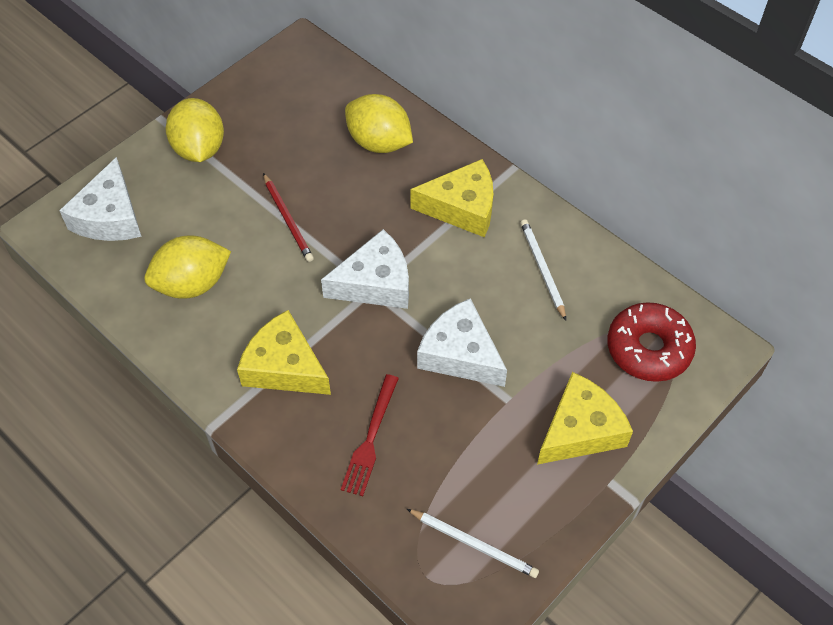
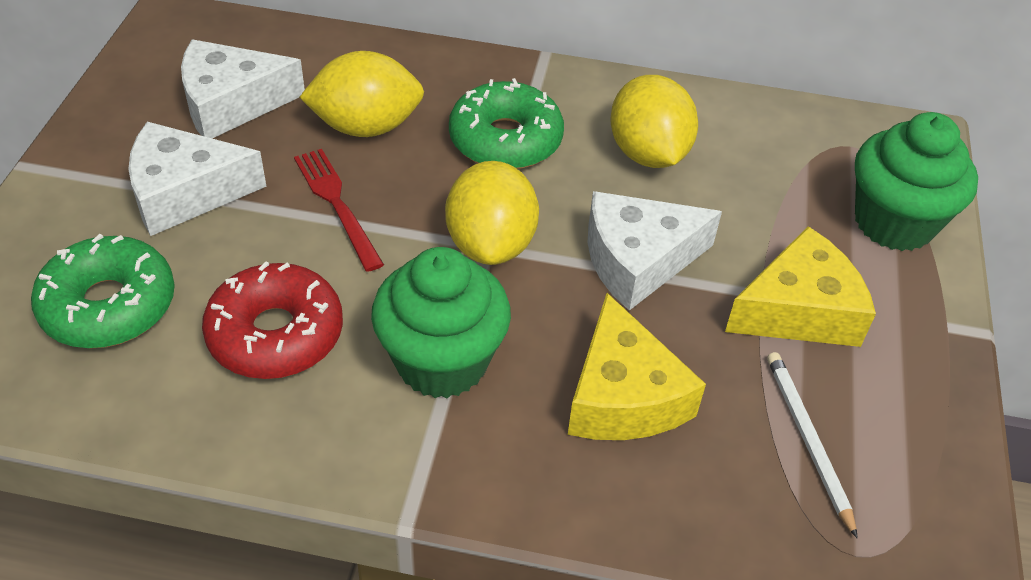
green cupcake: 0 -> 2
green donut: 0 -> 2
red pencil: 1 -> 0
white pencil: 2 -> 1
yellow cheese: 3 -> 2

